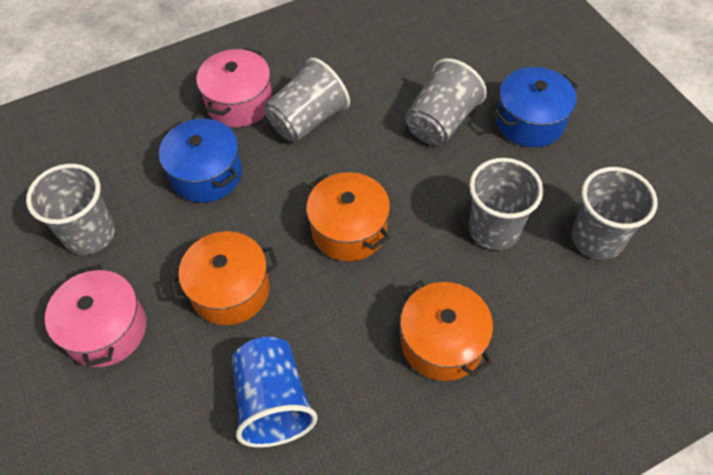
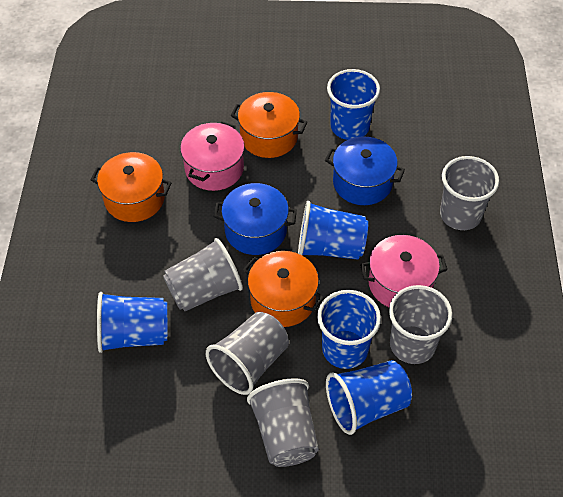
blue cup: 1 -> 5

